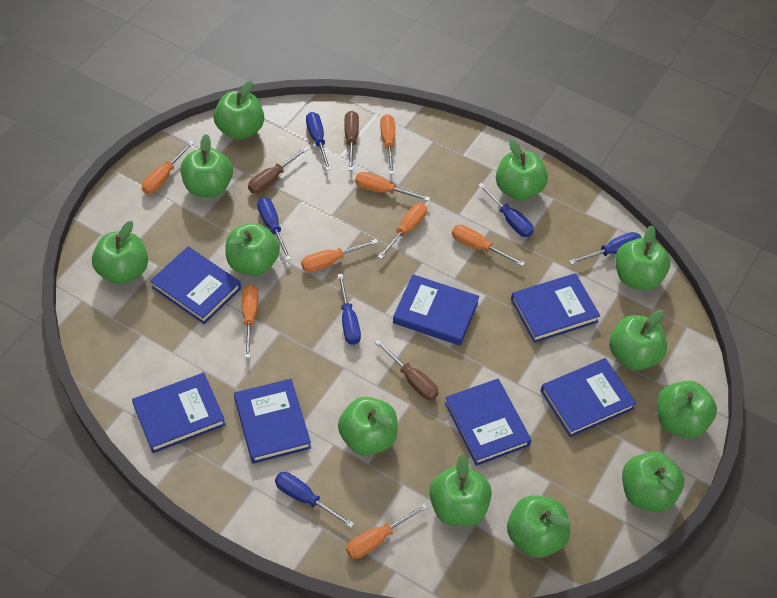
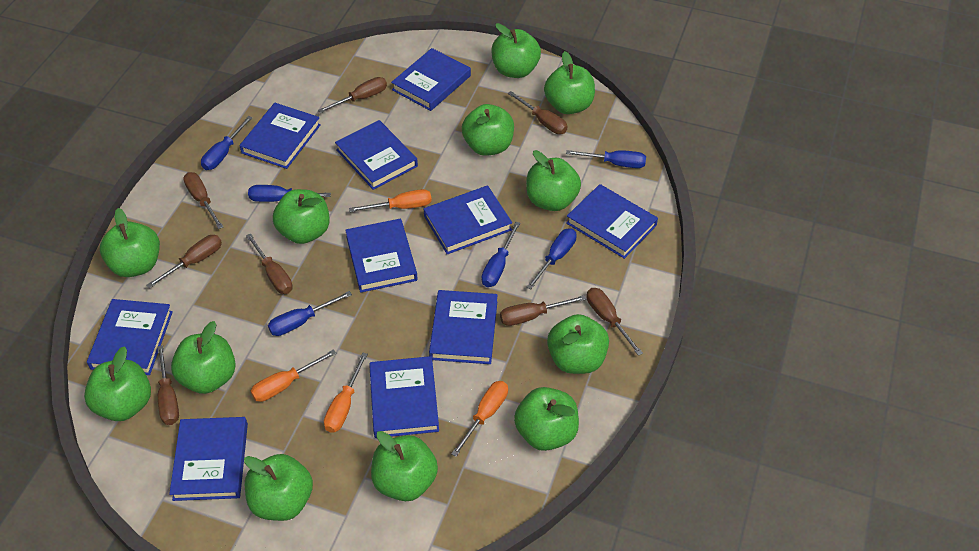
blue book: 7 -> 10
brown screwdriver: 3 -> 8
orange screwdriver: 8 -> 4

